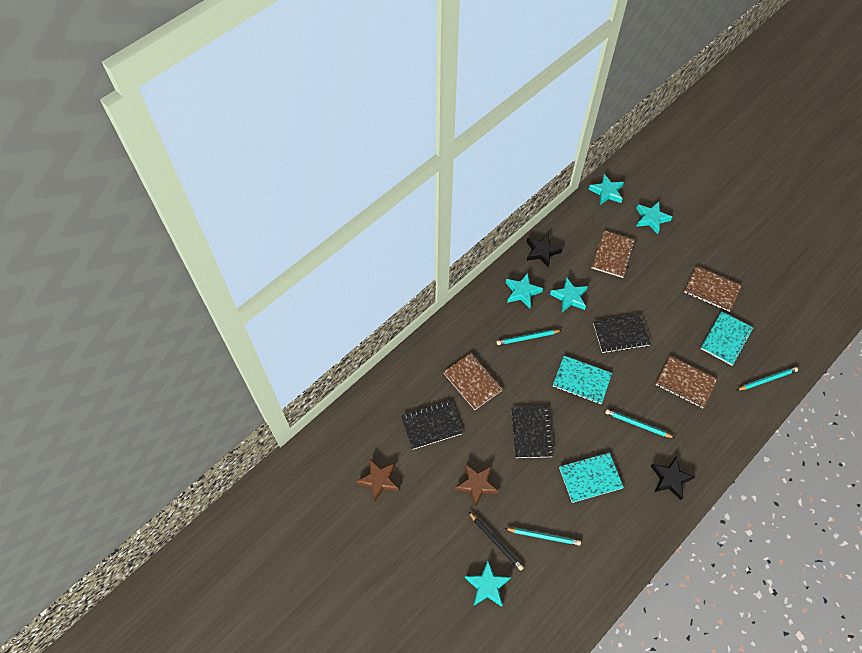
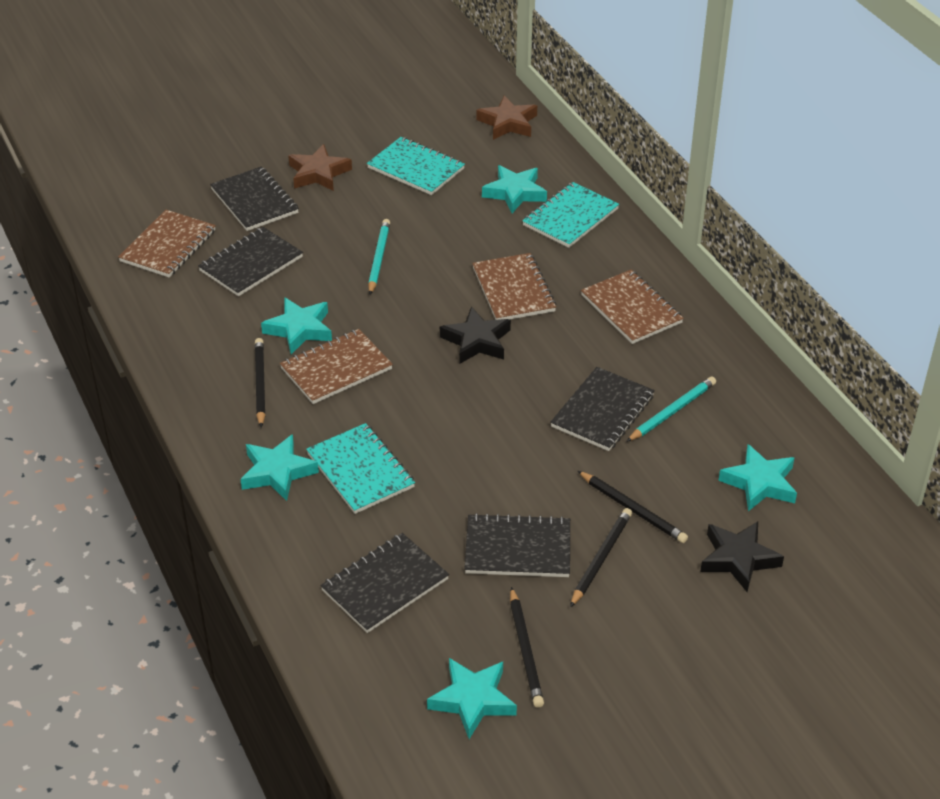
black notebook: 3 -> 5
black pencil: 1 -> 4
turquoise pencil: 4 -> 2

